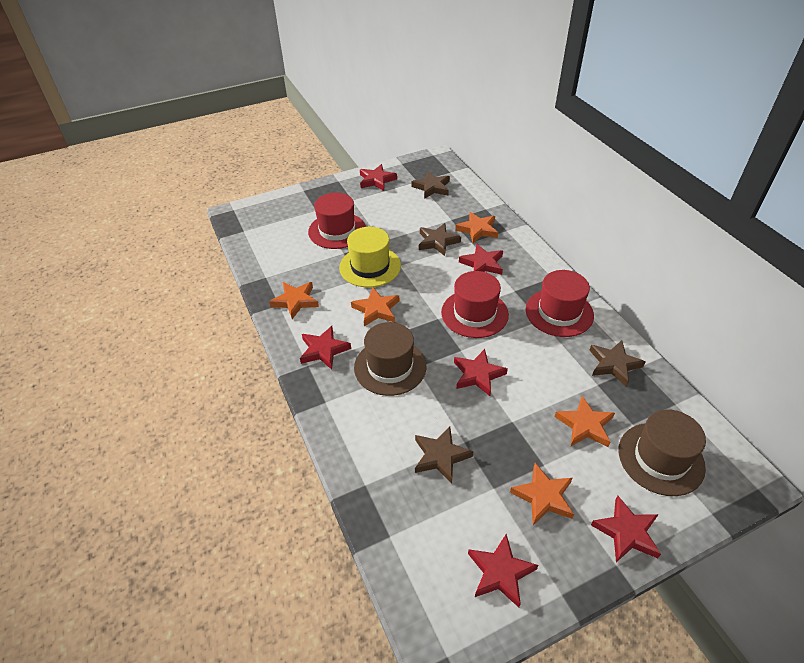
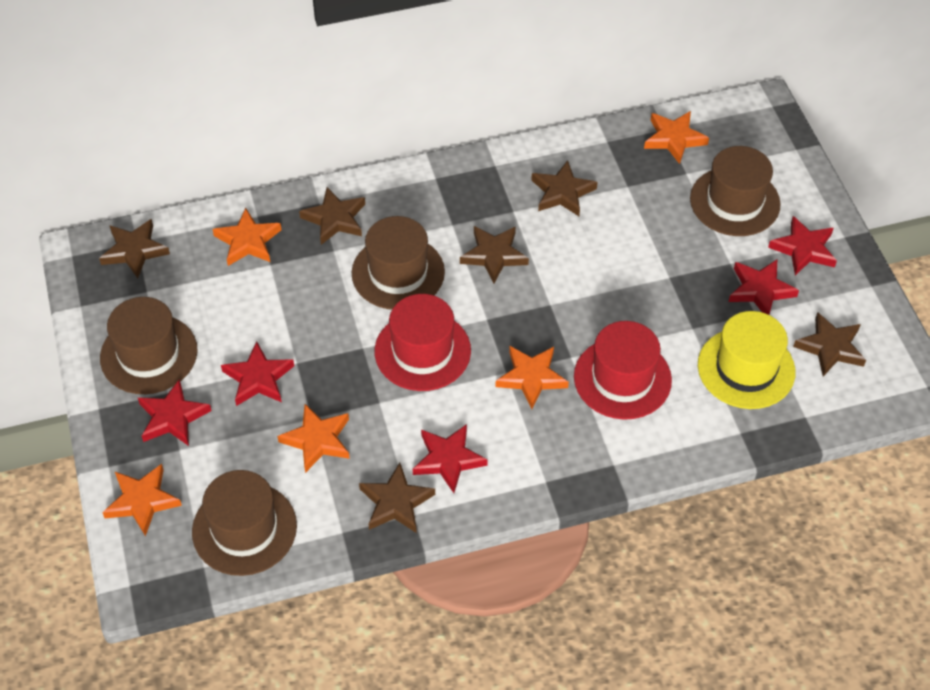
brown hat: 2 -> 4
brown star: 4 -> 6
red hat: 3 -> 2
red star: 6 -> 5

